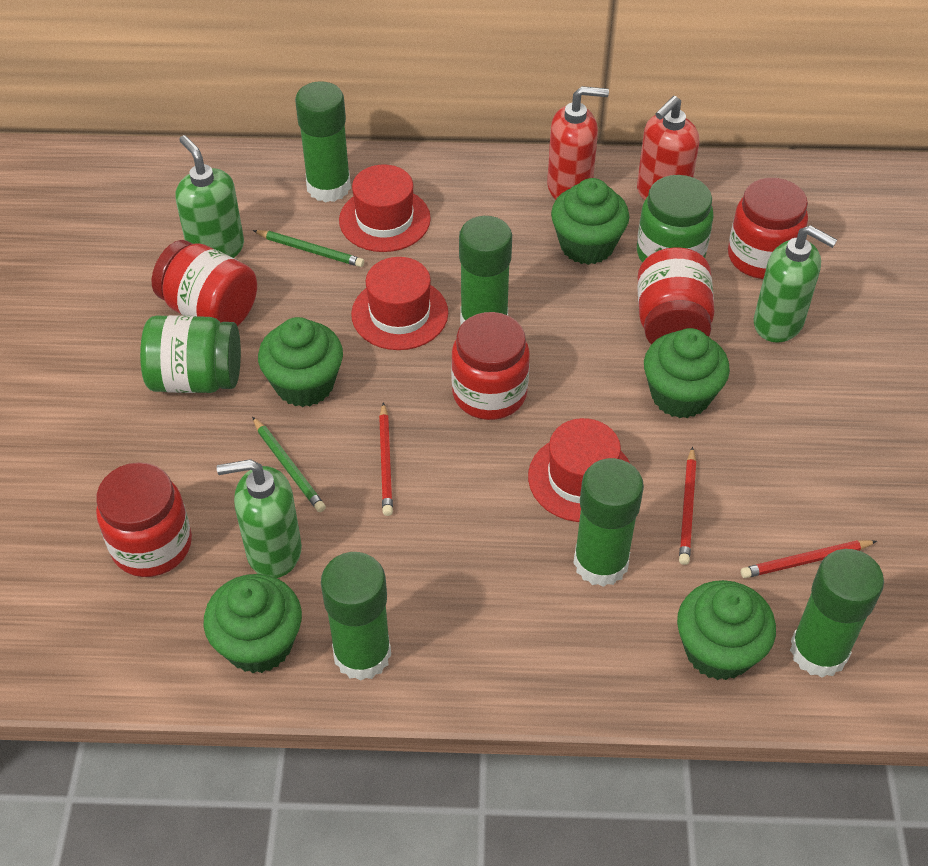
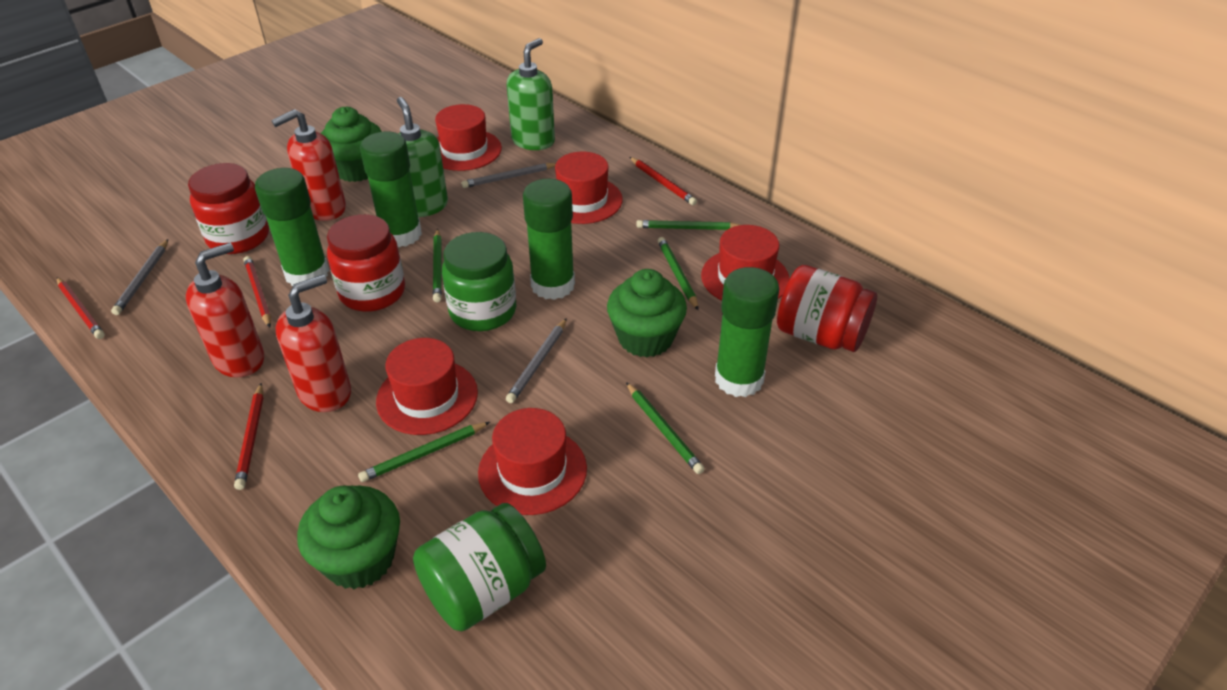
green cupcake: 5 -> 3
green glue stick: 5 -> 4
green pencil: 2 -> 5
green soap dispenser: 3 -> 2
grey pencil: 0 -> 3
red hat: 3 -> 5
red jar: 5 -> 3
red pencil: 3 -> 4
red soap dispenser: 2 -> 3

